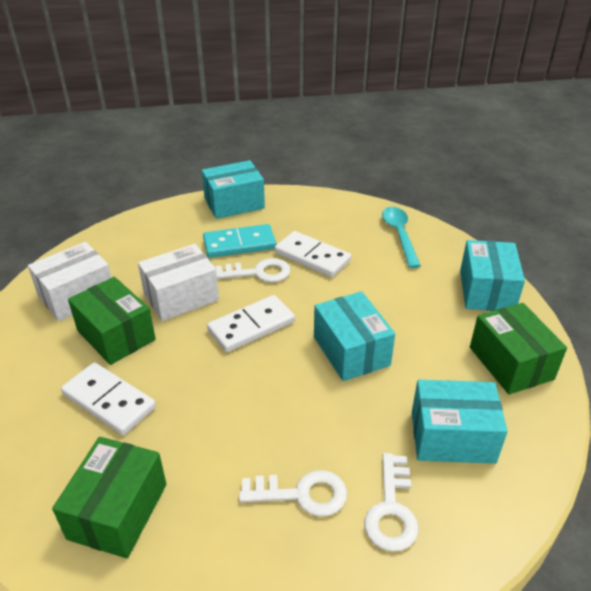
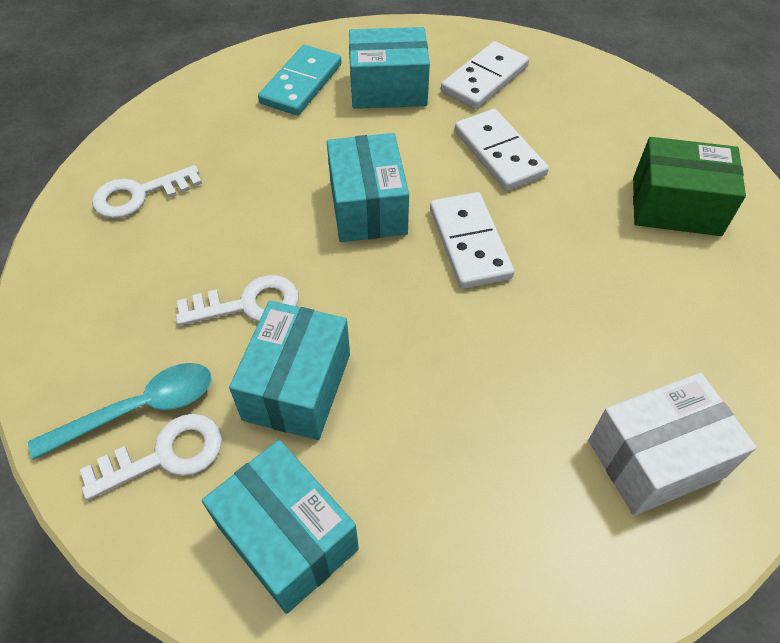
green box: 3 -> 1
white box: 2 -> 1

